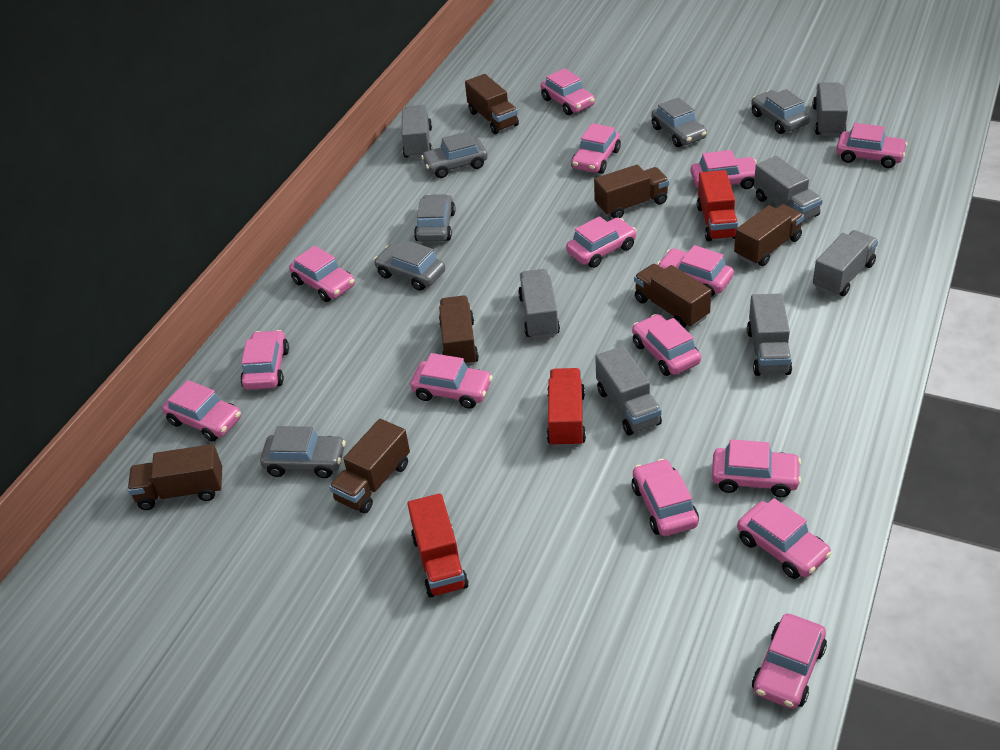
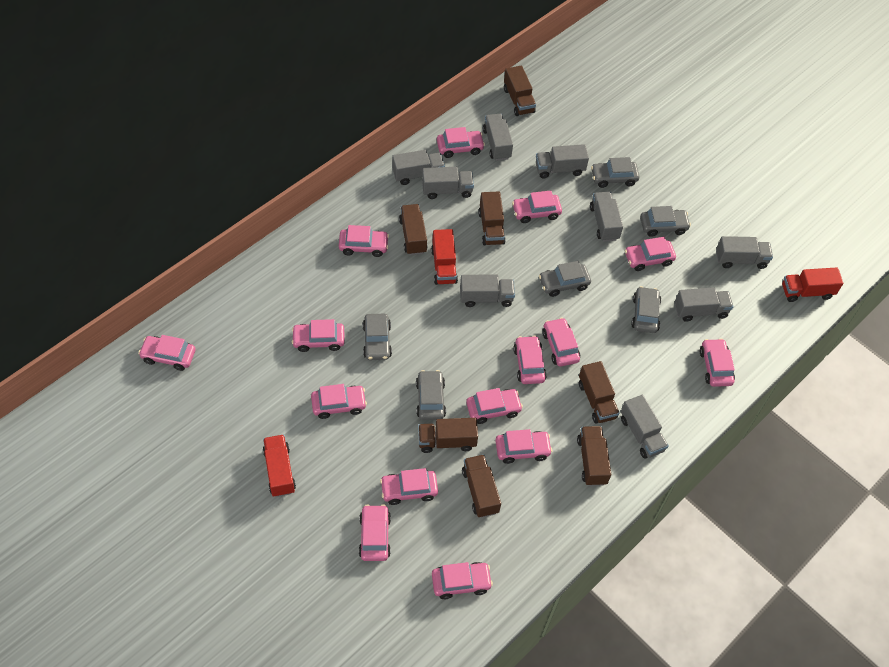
grey truck: 7 -> 9

